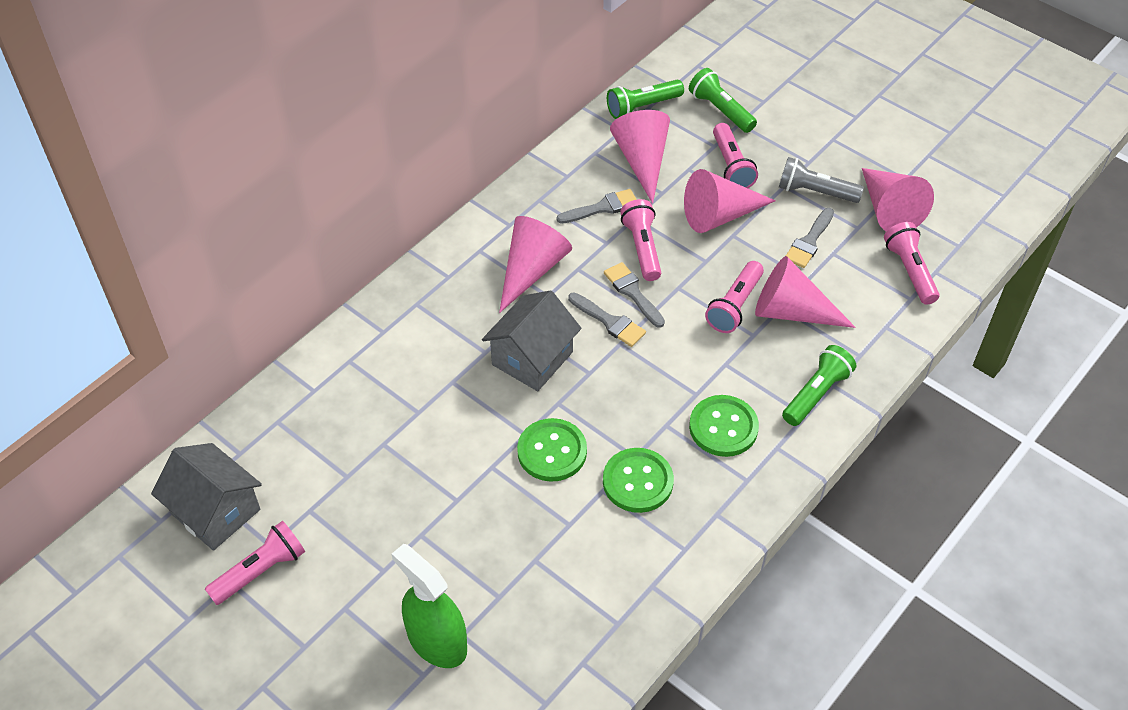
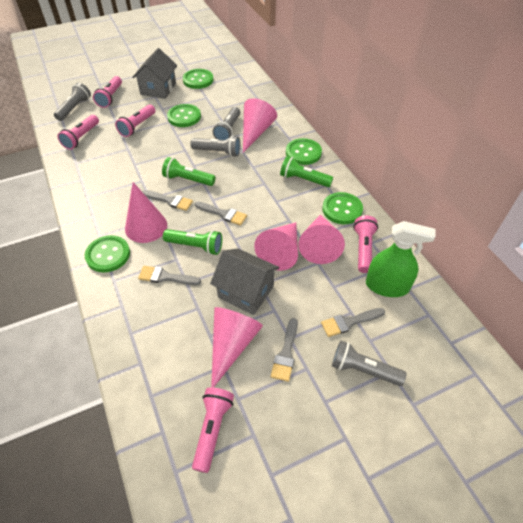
green button: 3 -> 5
grey brush: 4 -> 5
grey flashlight: 1 -> 4

